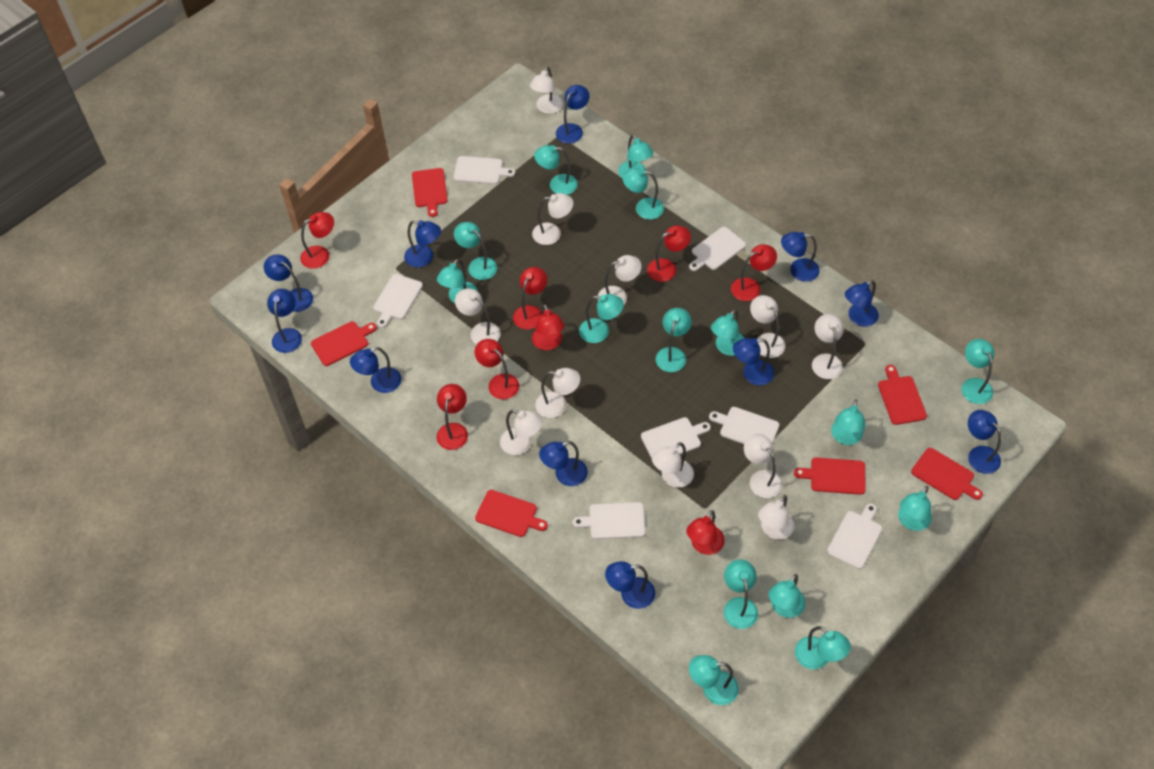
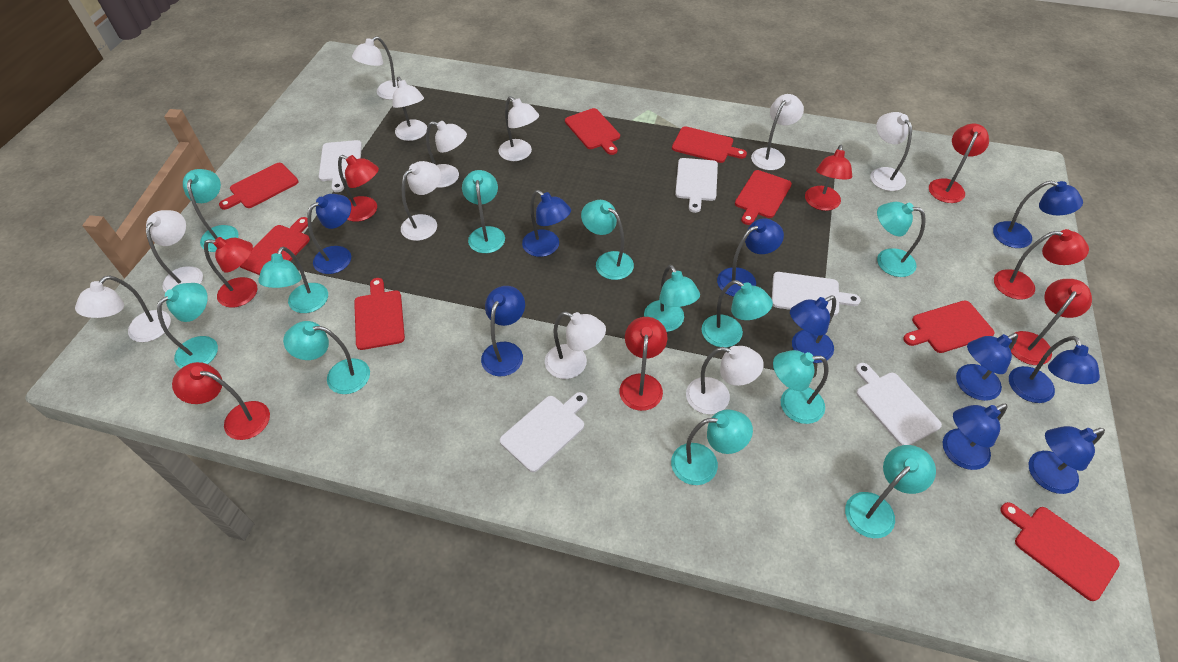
blue lamp: 11 -> 10
red cutting board: 6 -> 8
turquoise lamp: 15 -> 12
white cutting board: 7 -> 5

